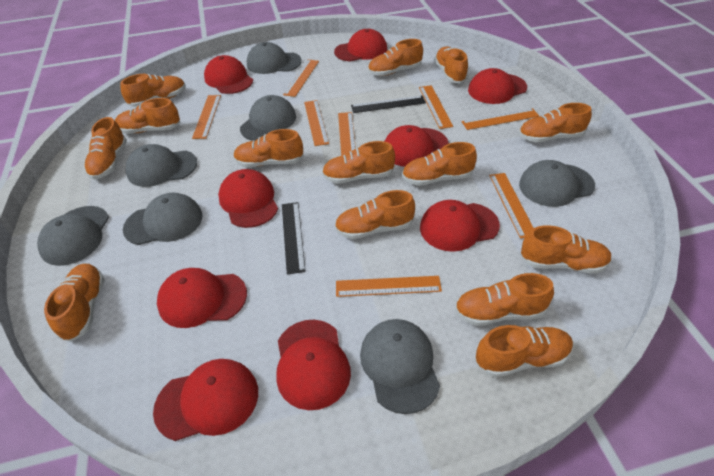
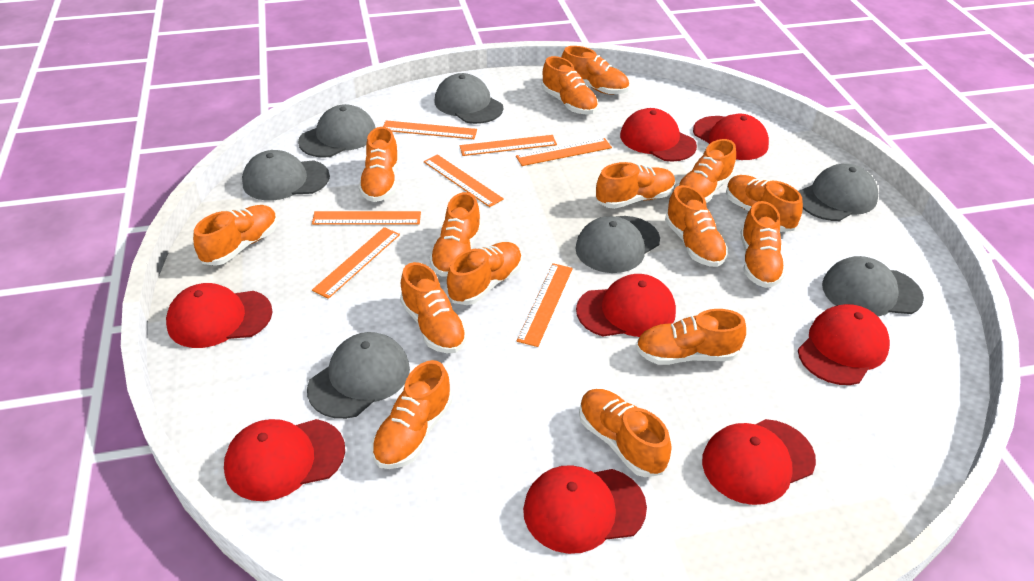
black ruler: 2 -> 0
orange ruler: 8 -> 7
orange shoe: 14 -> 15
red cap: 9 -> 8

